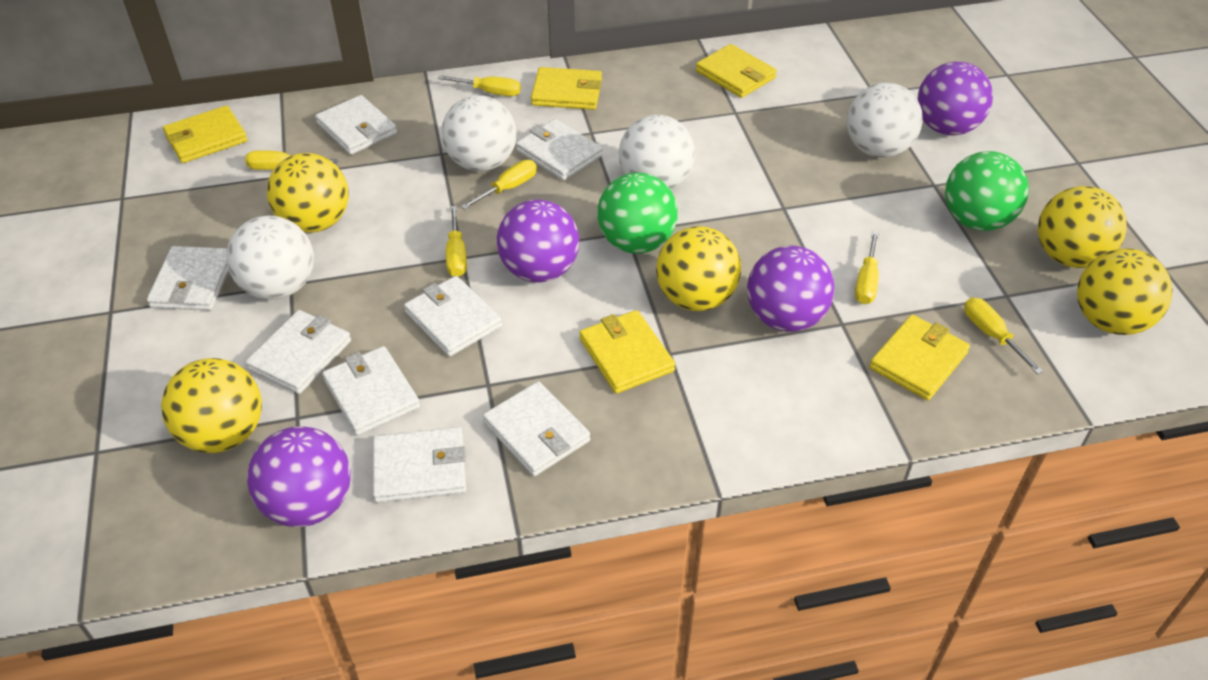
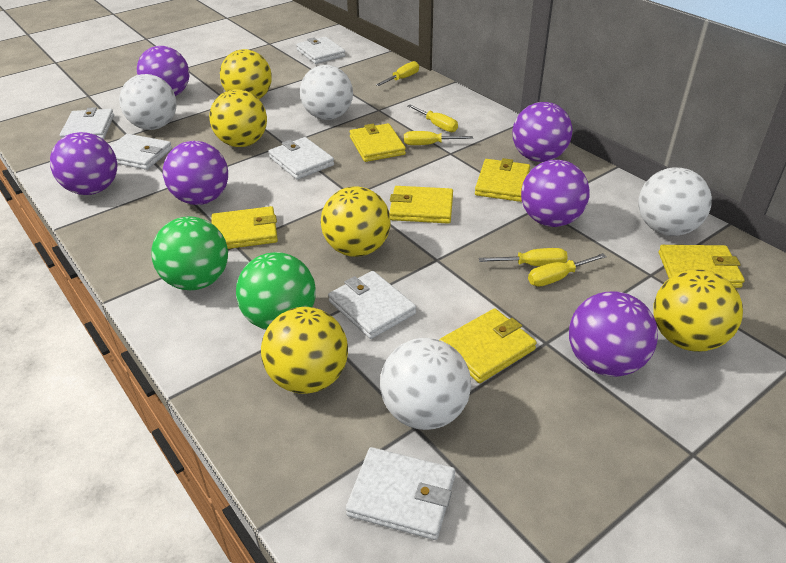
purple ball: 4 -> 6
white wallet: 8 -> 6
yellow screwdriver: 6 -> 5
yellow wallet: 5 -> 6

